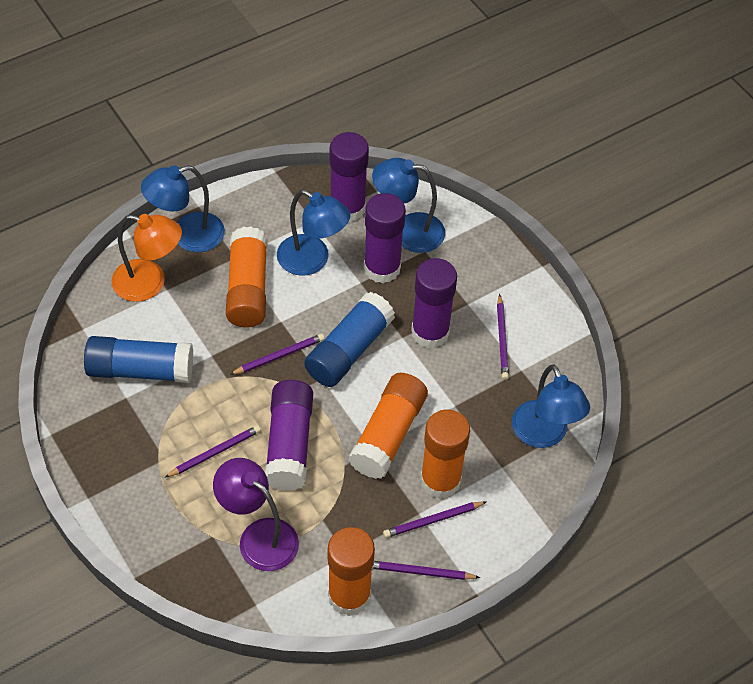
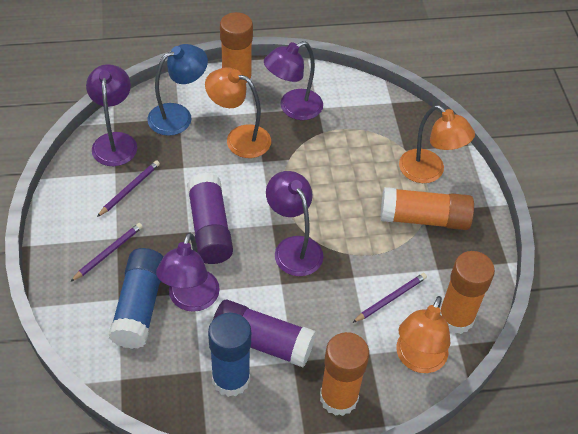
blue lamp: 4 -> 1
orange lamp: 1 -> 3
purple glue stick: 4 -> 2
purple lamp: 1 -> 4
purple pencil: 5 -> 3

